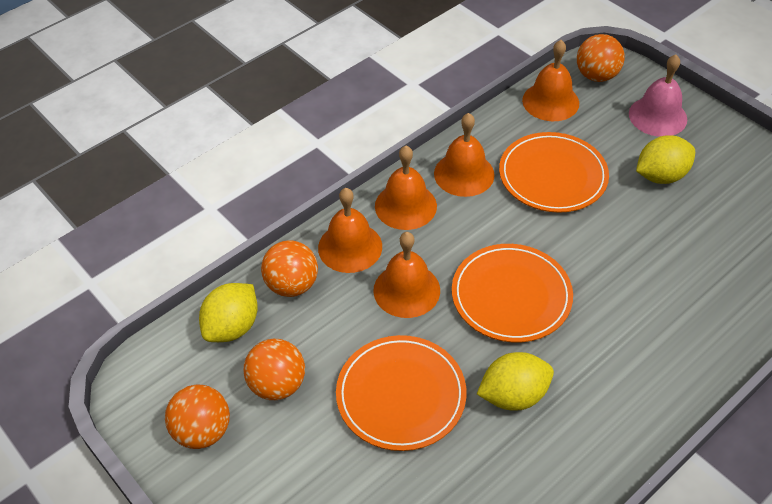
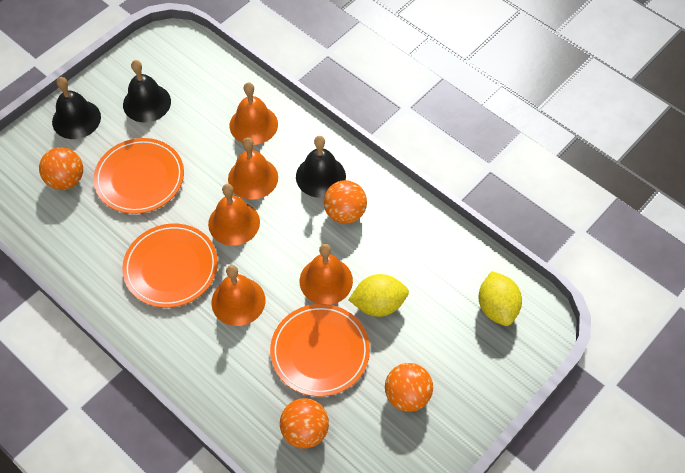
black bell: 0 -> 3
pink bell: 1 -> 0
yellow lemon: 3 -> 2

